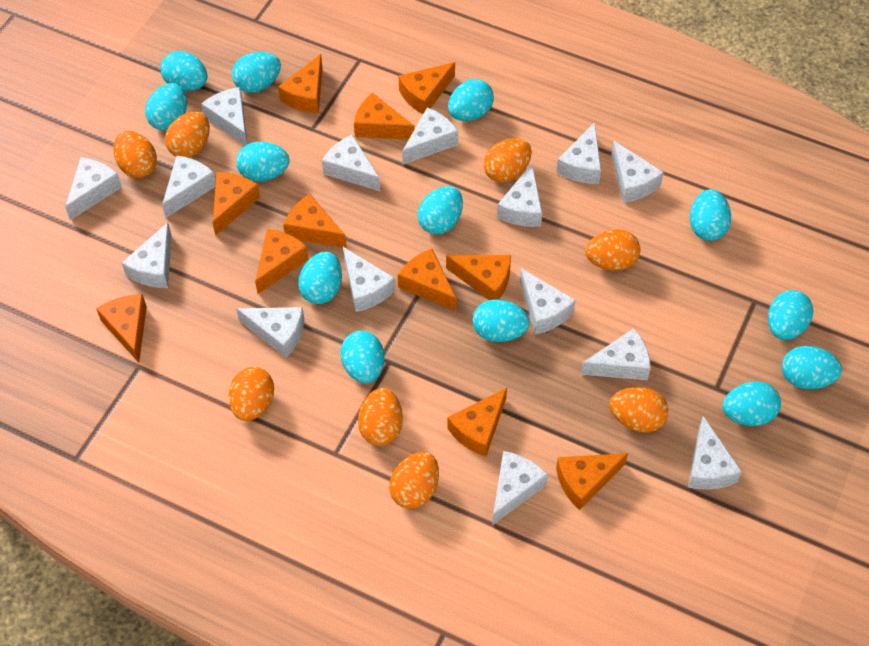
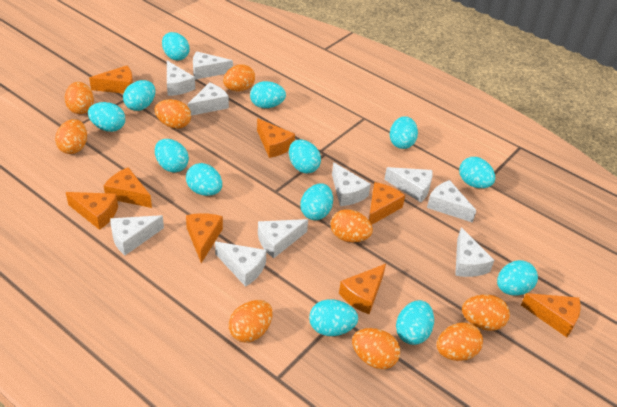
orange cheese: 11 -> 8
orange egg: 8 -> 9
white cheese: 15 -> 10

